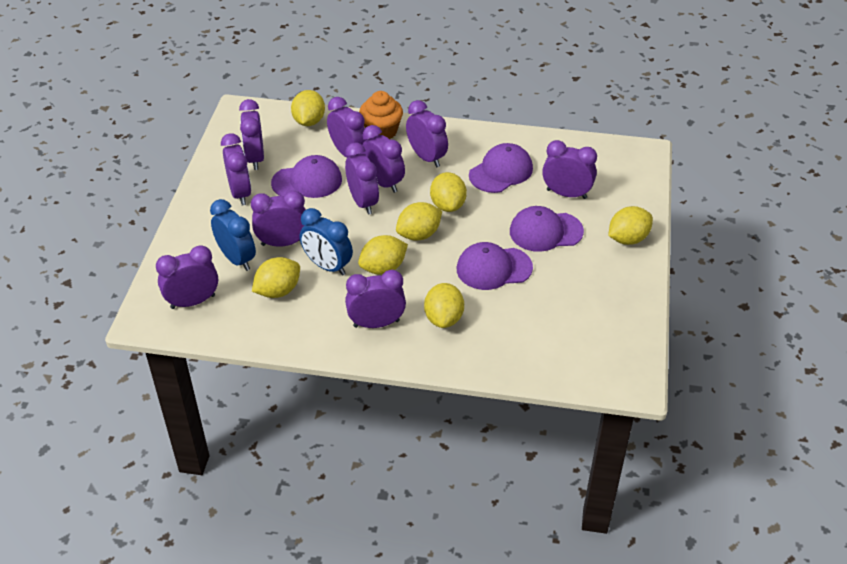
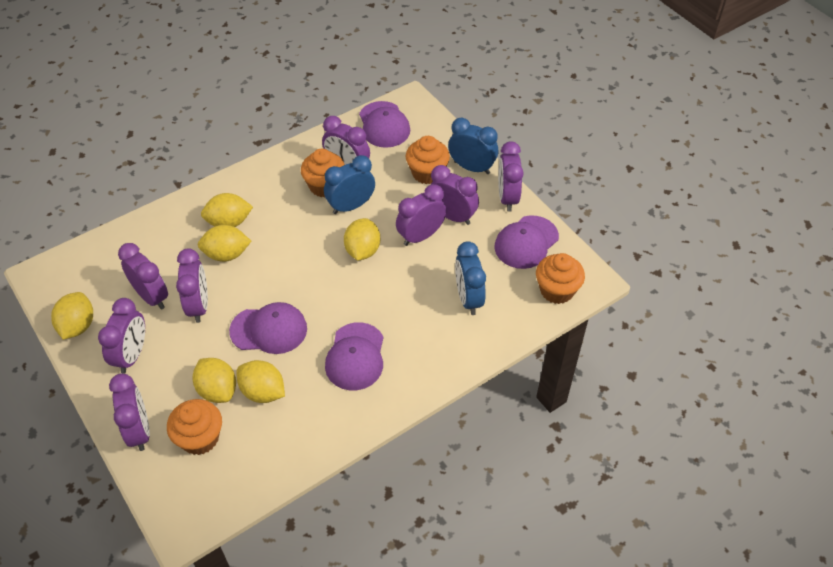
blue clock: 2 -> 3
orange cupcake: 1 -> 4
purple clock: 10 -> 8
yellow lemon: 7 -> 6

